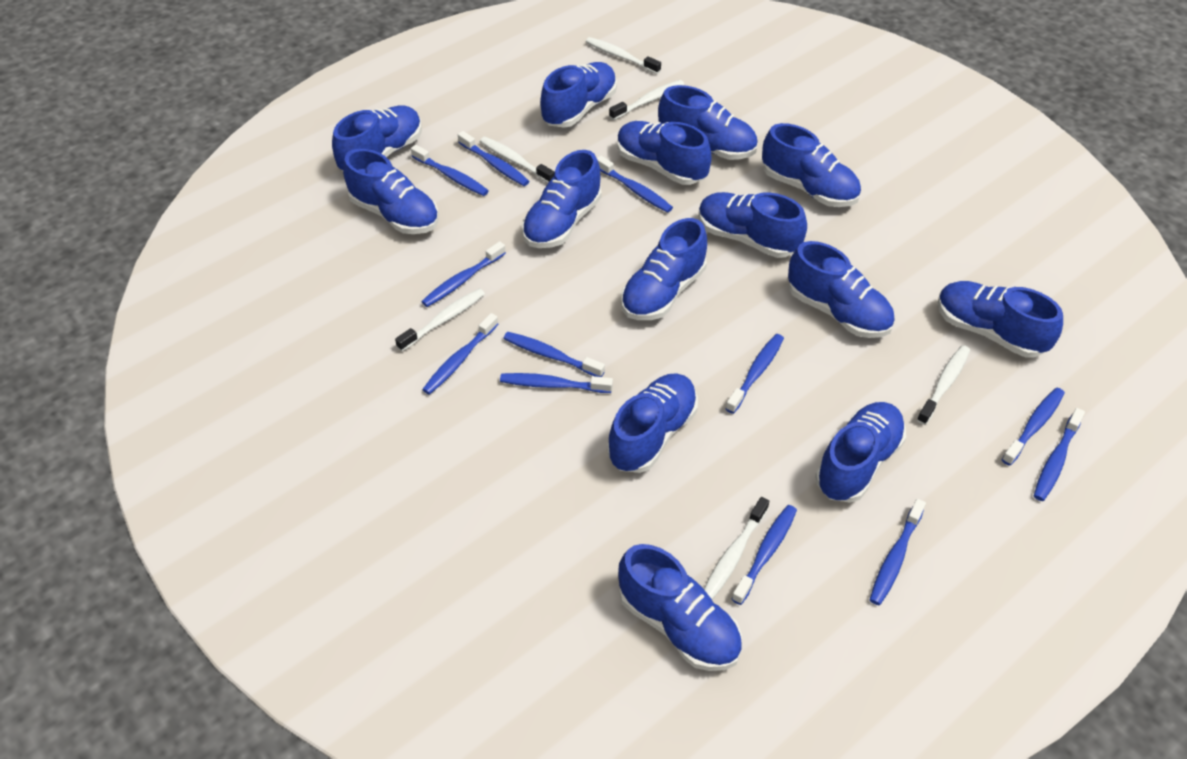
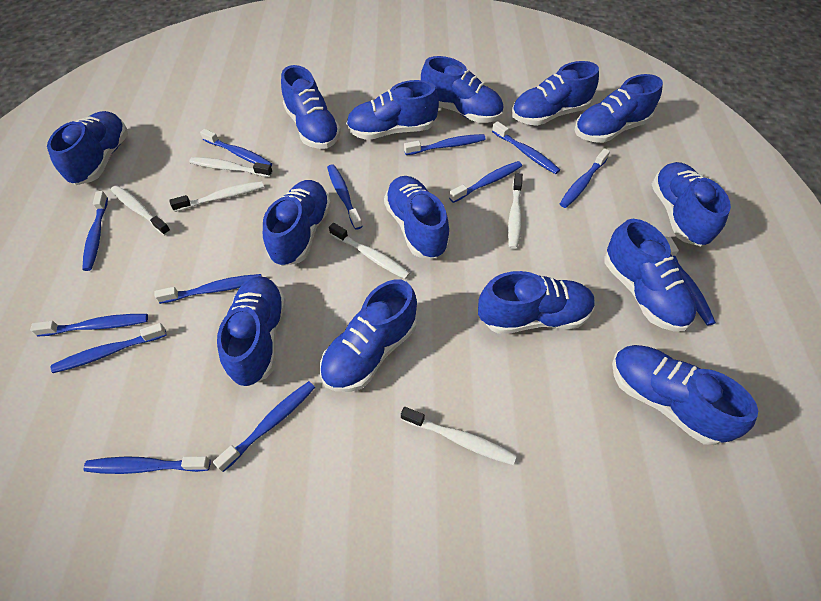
blue toothbrush: 12 -> 13

